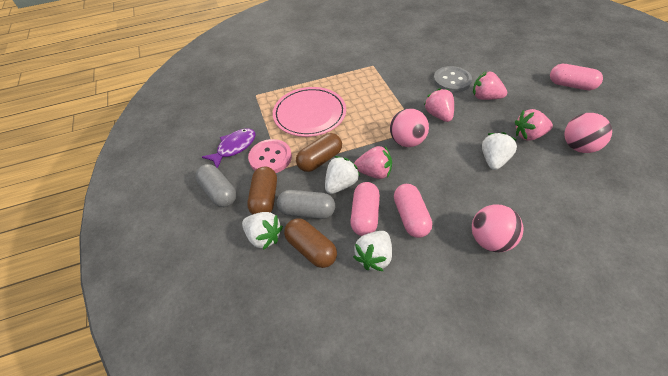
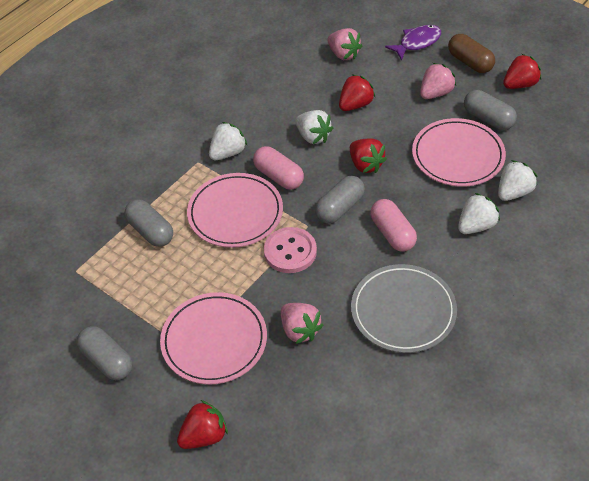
brown capsule: 3 -> 1
grey button: 1 -> 0
grey capsule: 2 -> 4
grey plate: 0 -> 1
pink ball: 3 -> 0
pink capsule: 3 -> 2
pink plate: 1 -> 3
pink strawberry: 4 -> 3
red strawberry: 0 -> 4

